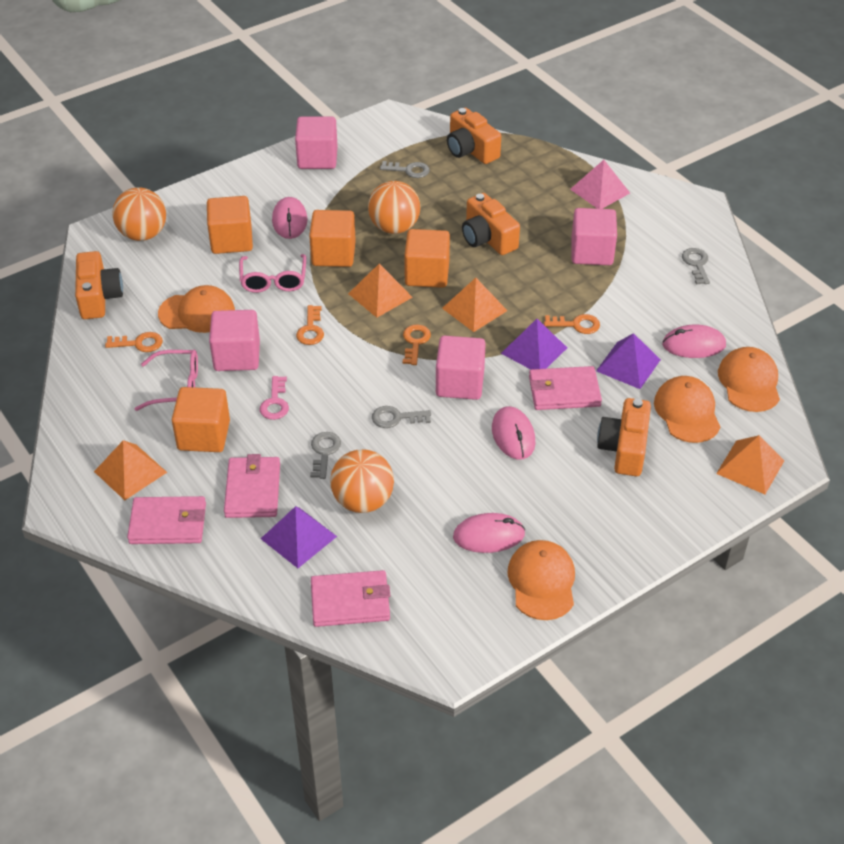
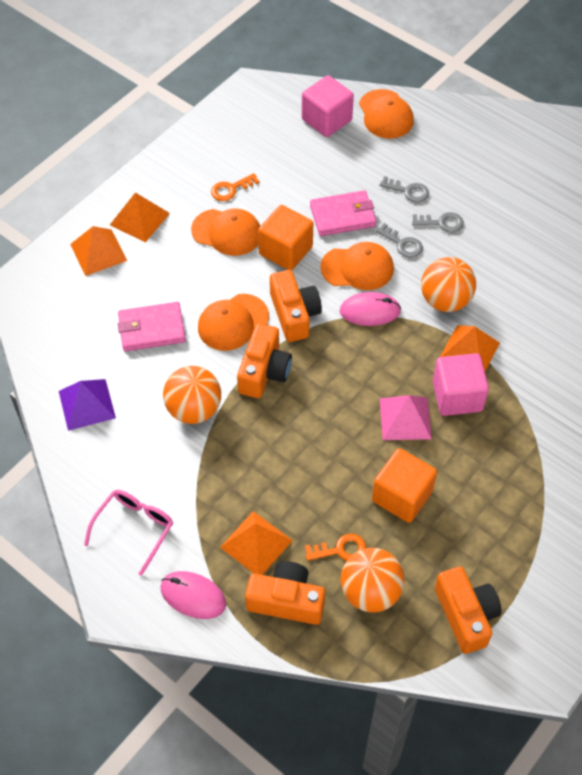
grey key: 4 -> 3
orange cube: 4 -> 2
orange key: 4 -> 2
pink cube: 4 -> 2
pink glasses: 2 -> 1
pink key: 1 -> 0
pink mouse: 4 -> 2
pink wallet: 4 -> 2
purple pyramid: 3 -> 1

